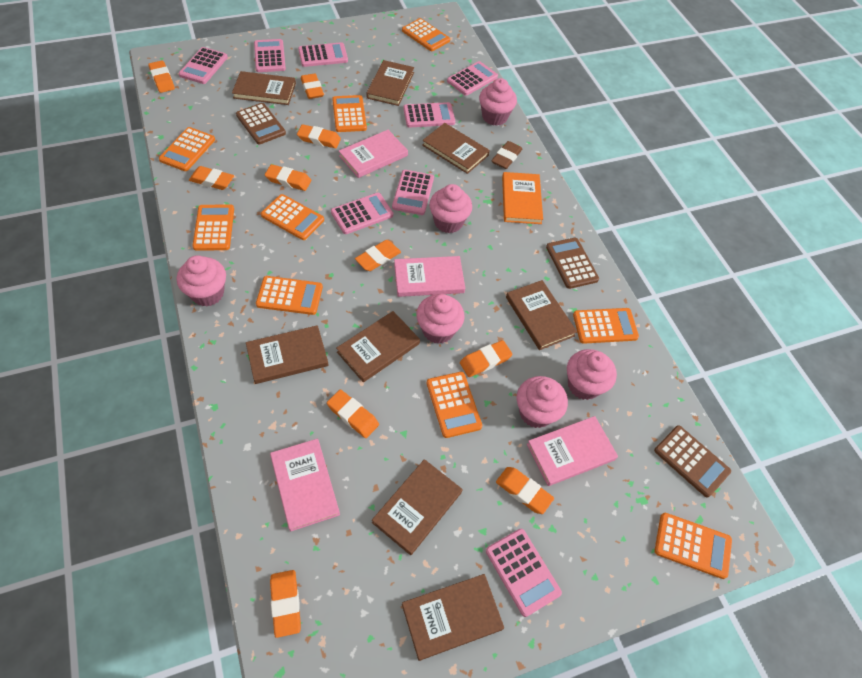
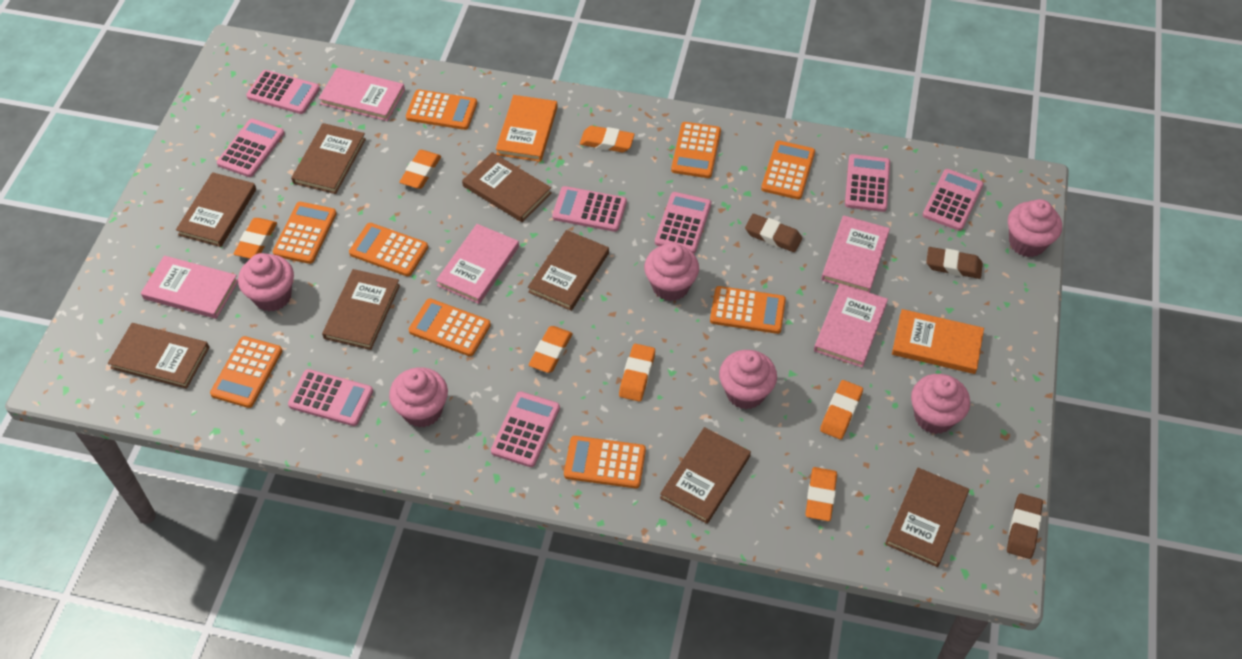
brown calculator: 3 -> 0
brown eraser: 1 -> 3
orange book: 1 -> 2
orange eraser: 10 -> 7
pink book: 4 -> 5

